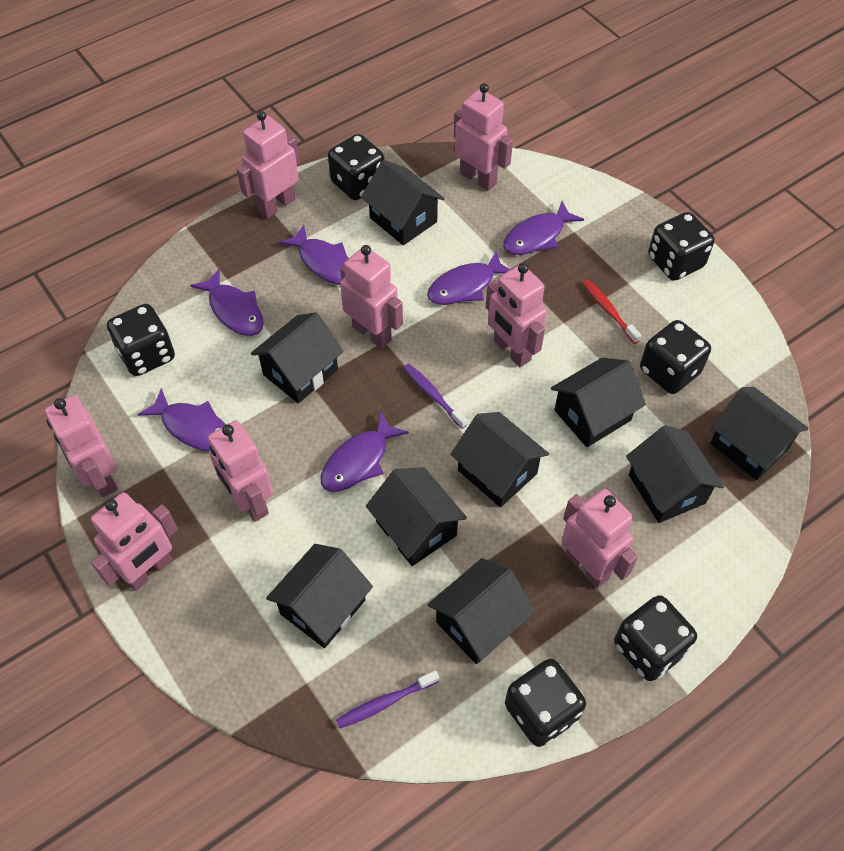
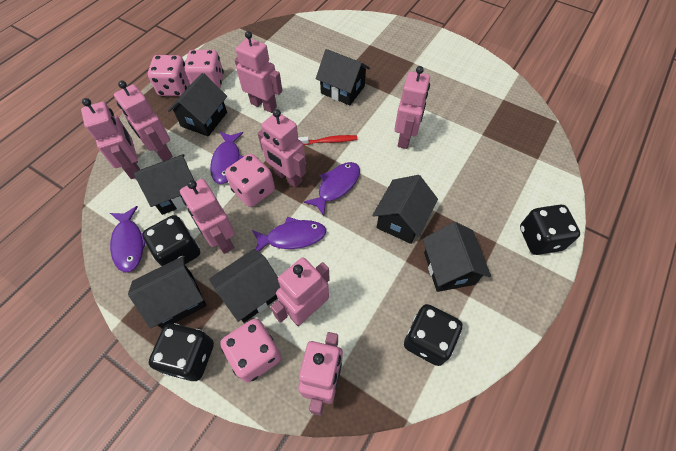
black dice: 6 -> 4
black house: 9 -> 7
pink dice: 0 -> 4
purple fish: 6 -> 4
purple toothbrush: 2 -> 0

